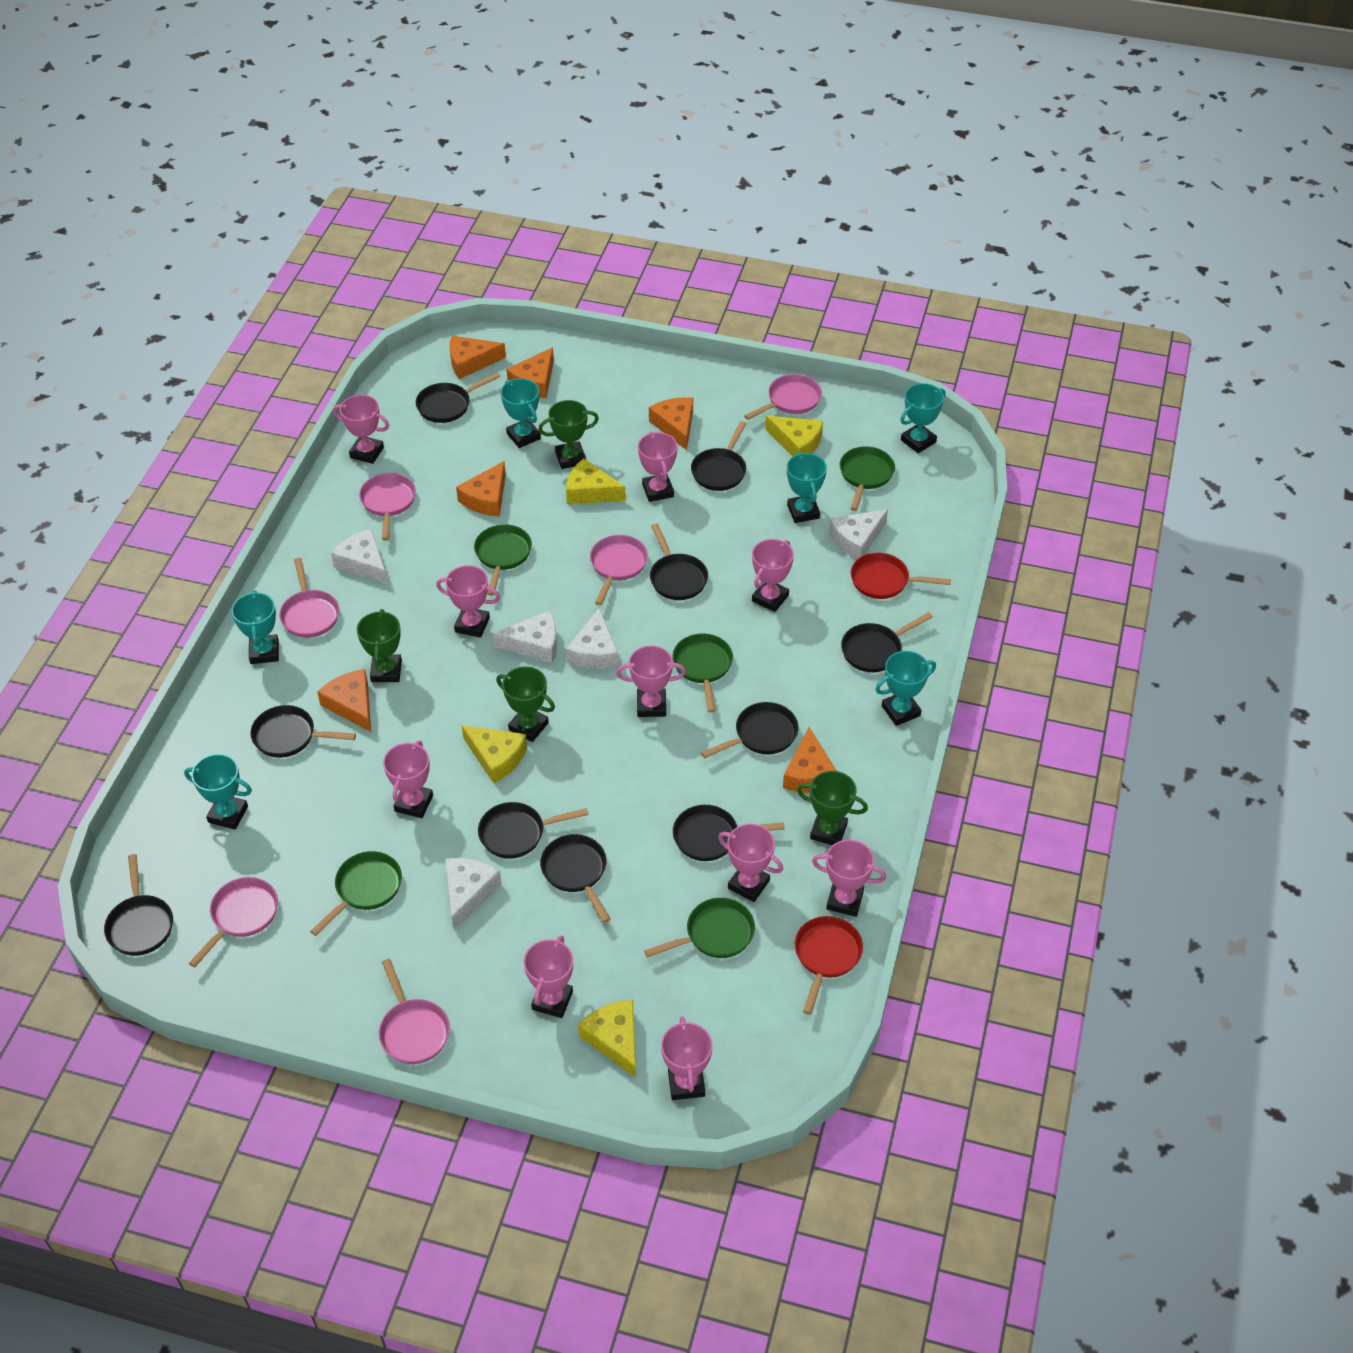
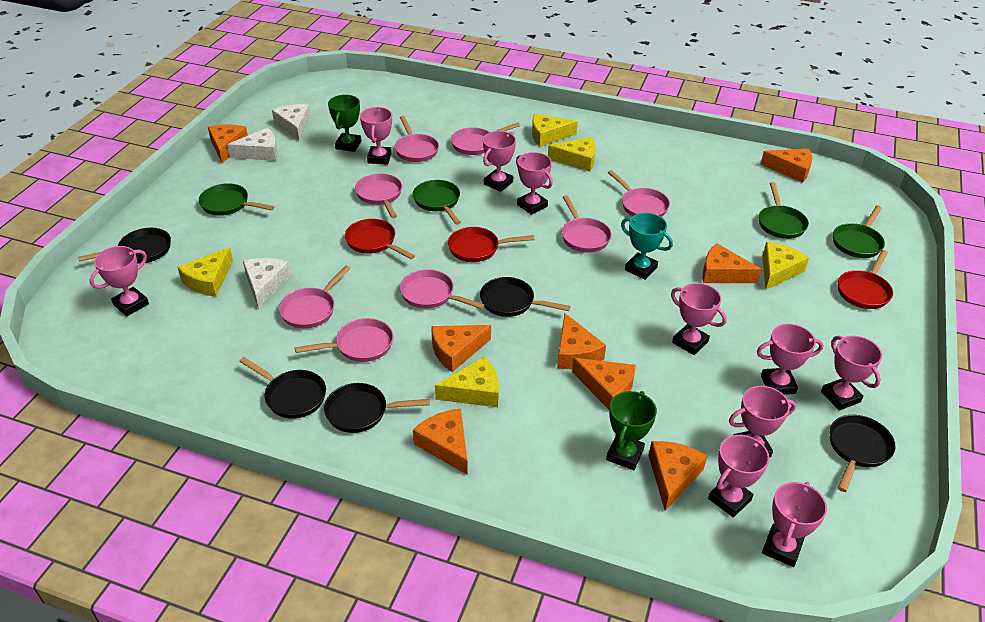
black pan: 10 -> 5
green pan: 5 -> 4
green trophy: 4 -> 2
orange cheese: 6 -> 8
pink pan: 6 -> 8
red pan: 2 -> 3
turquoise trophy: 6 -> 1
white cheese: 5 -> 3
yellow cheese: 4 -> 5

